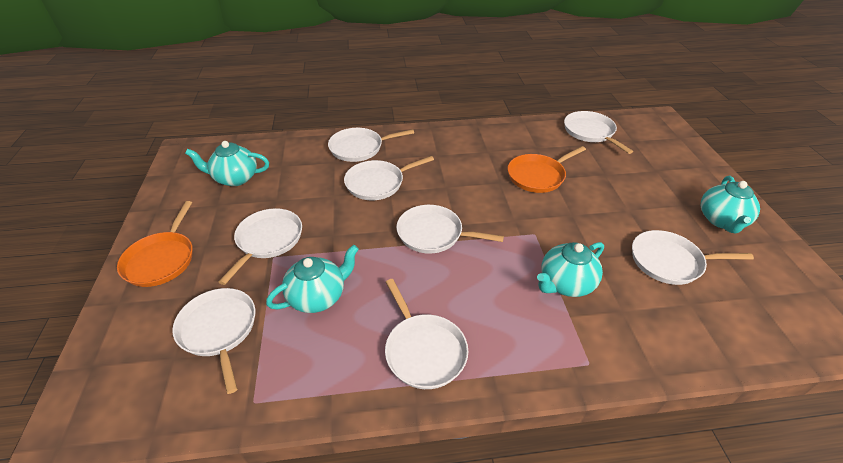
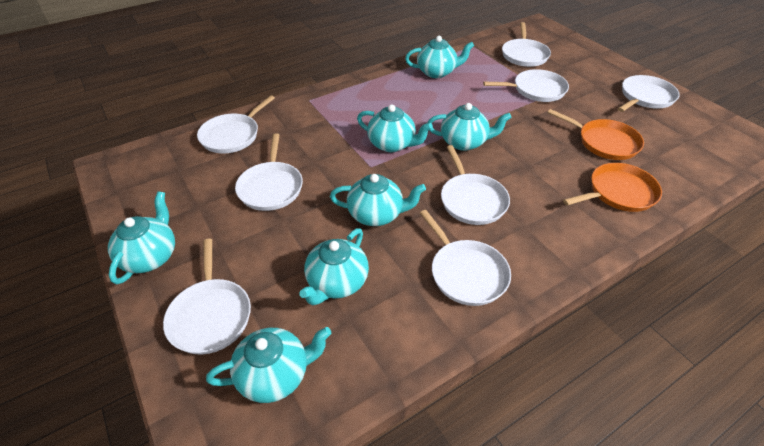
turquoise teapot: 4 -> 7

